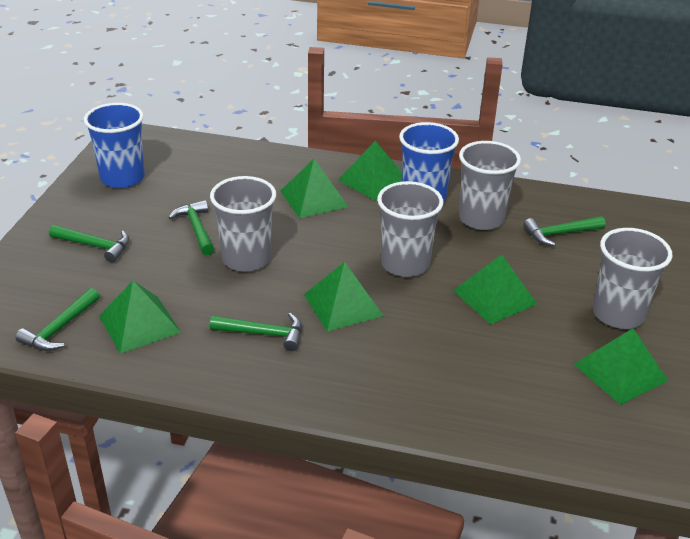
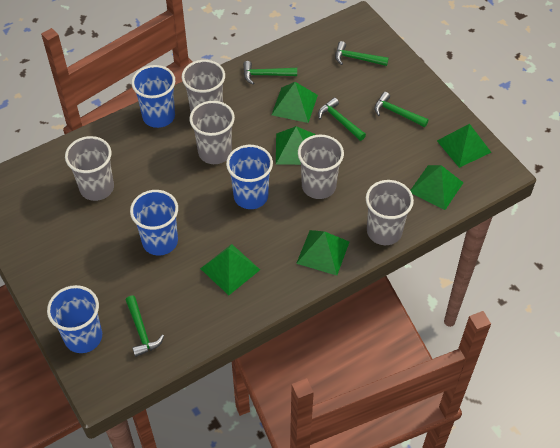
blue cup: 2 -> 4
grey cup: 4 -> 5

